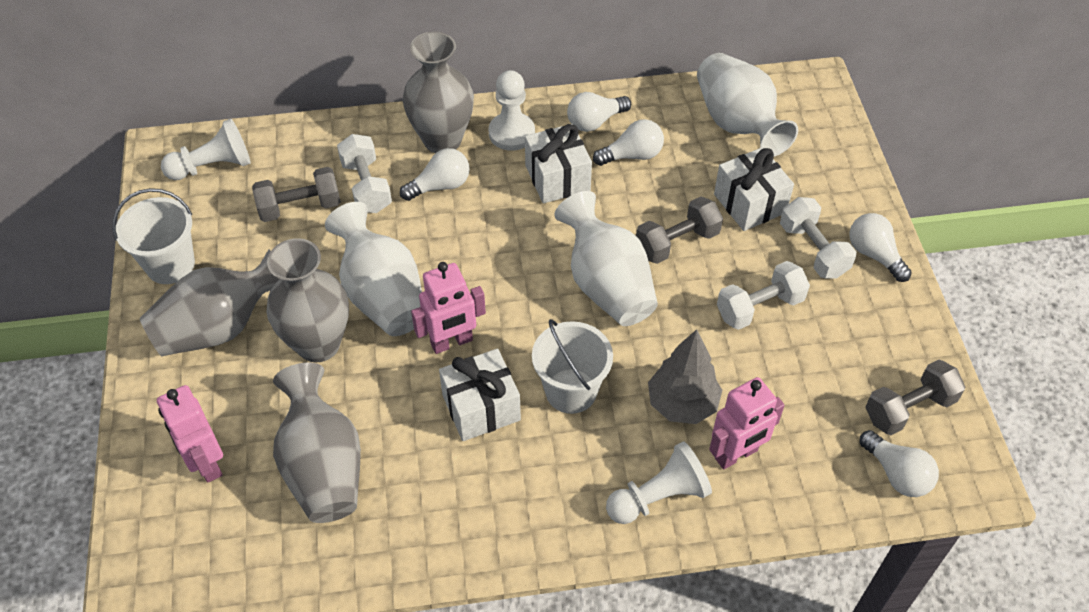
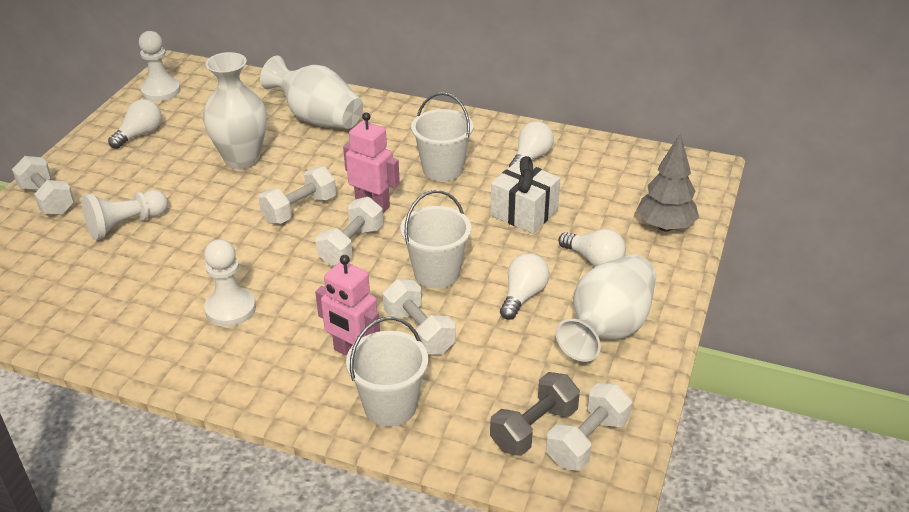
grey dumbbell: 3 -> 1
grey vase: 4 -> 0
pink robot: 3 -> 2
white bucket: 2 -> 3
white dumbbell: 3 -> 5
white gift: 3 -> 1
white light bulb: 5 -> 4

